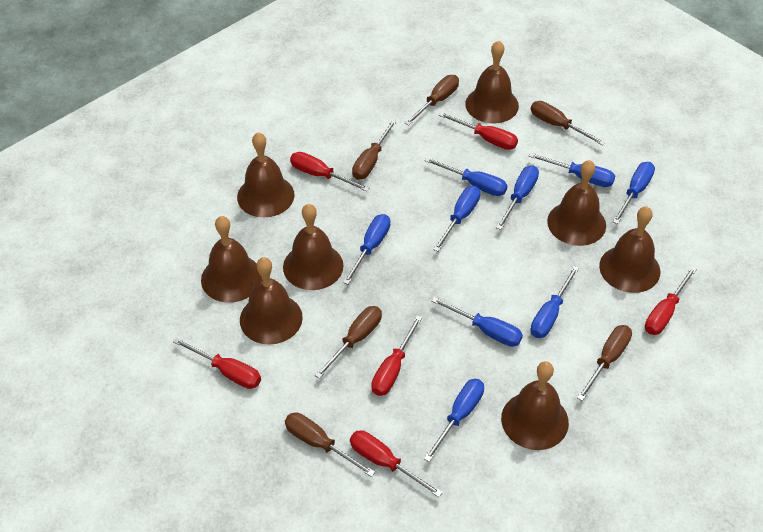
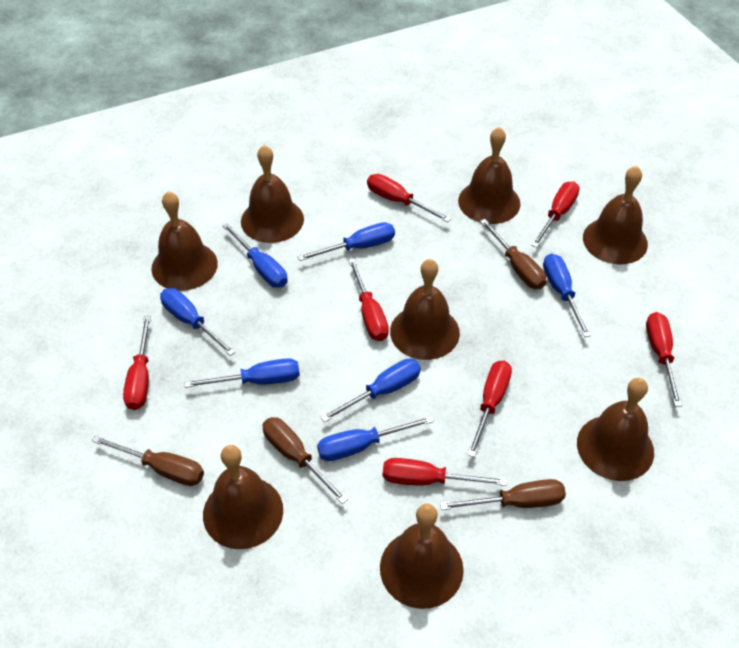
blue screwdriver: 9 -> 7
brown screwdriver: 6 -> 4
red screwdriver: 6 -> 7

